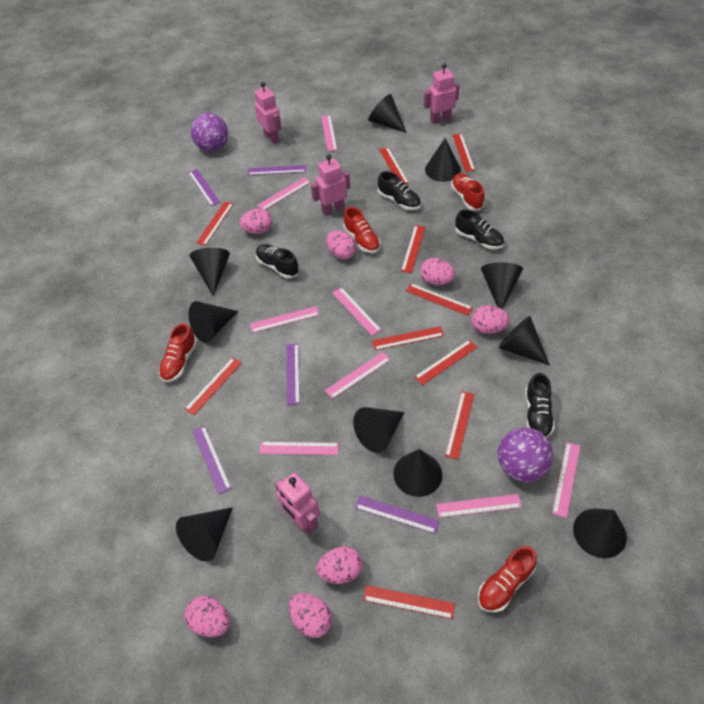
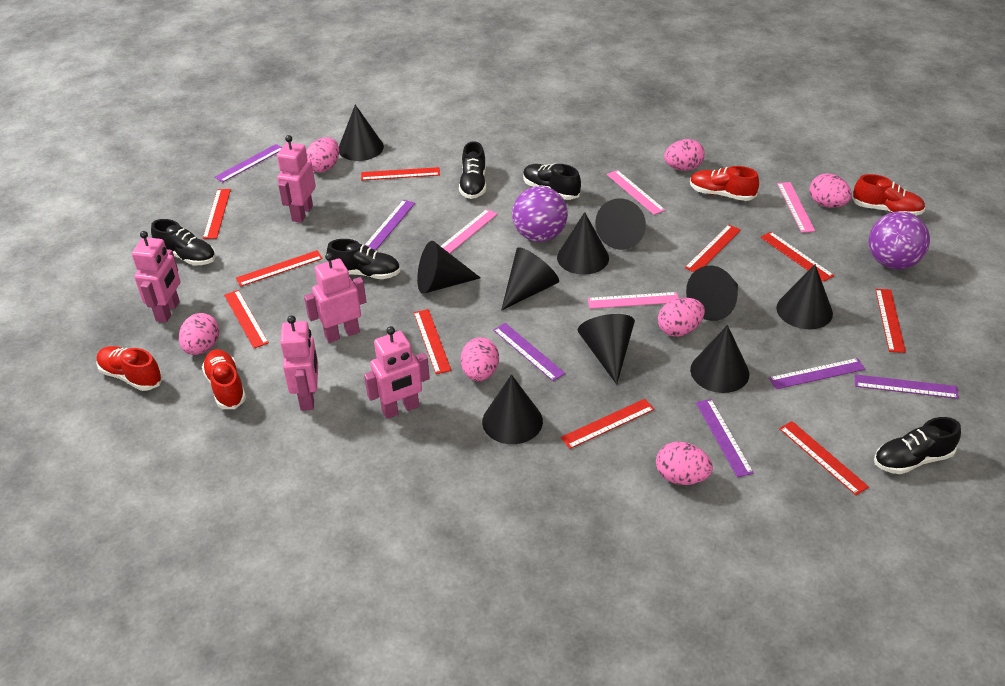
black shoe: 4 -> 5
pink robot: 4 -> 5
pink ruler: 8 -> 4
purple ruler: 5 -> 6

